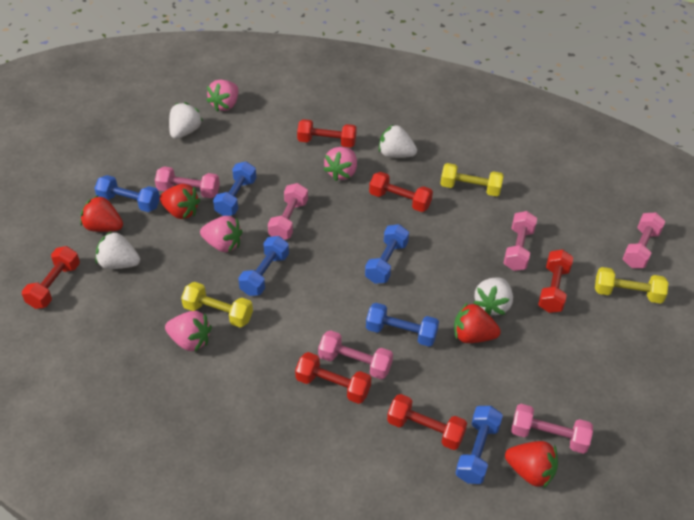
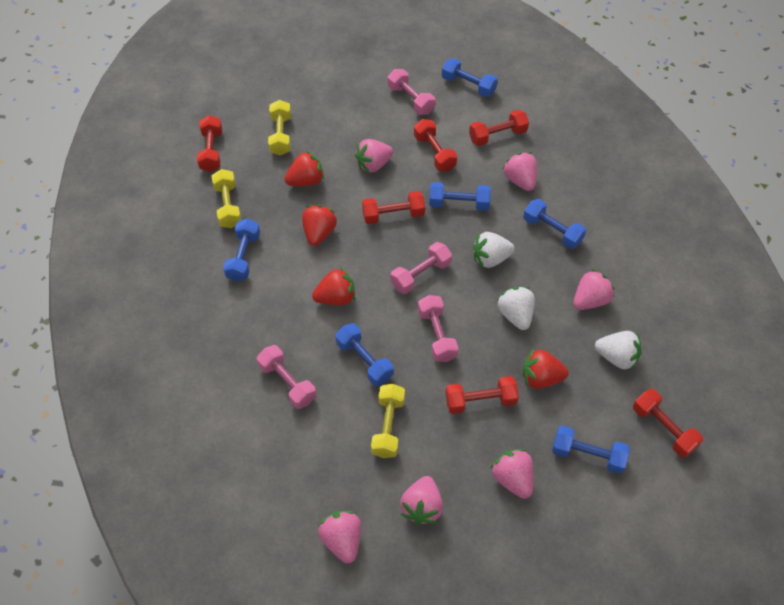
pink dumbbell: 6 -> 4
pink strawberry: 4 -> 6
white strawberry: 4 -> 3

